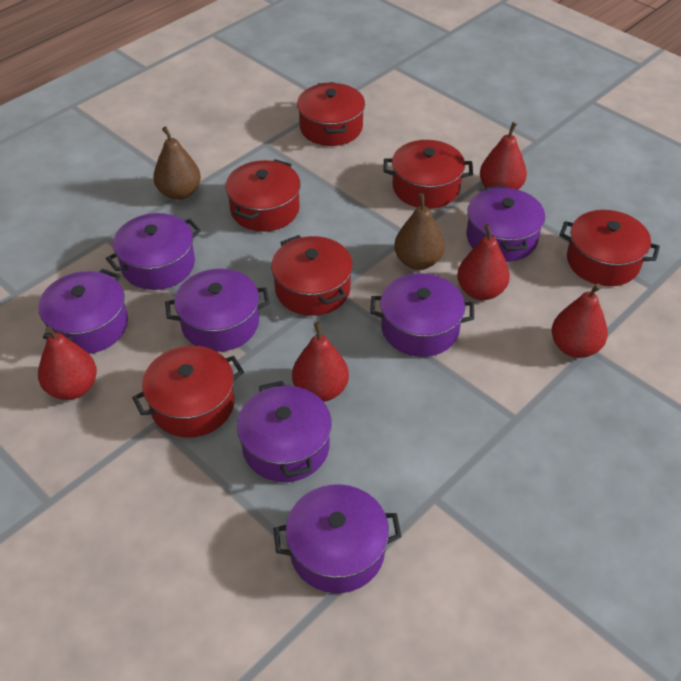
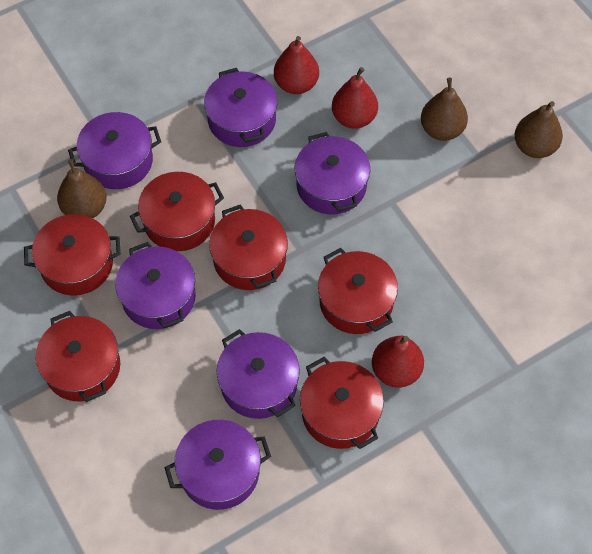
brown pear: 2 -> 3
purple pot: 7 -> 6
red pear: 5 -> 3

